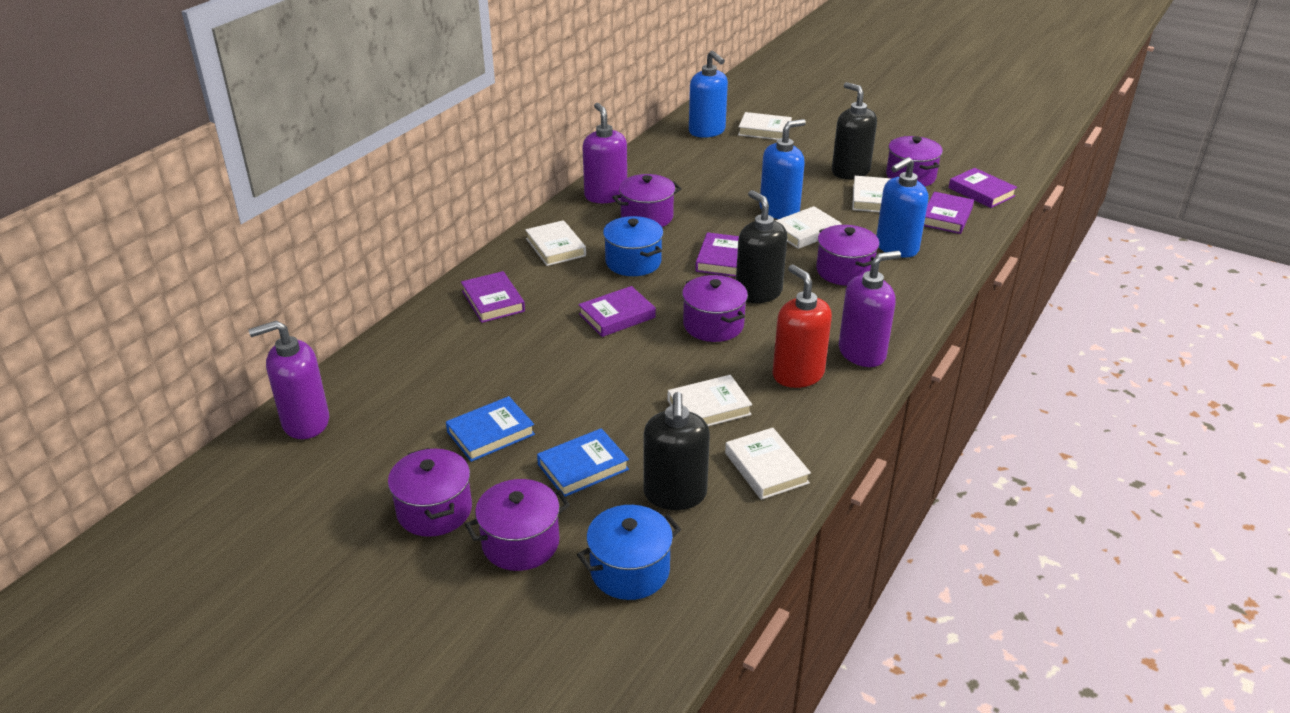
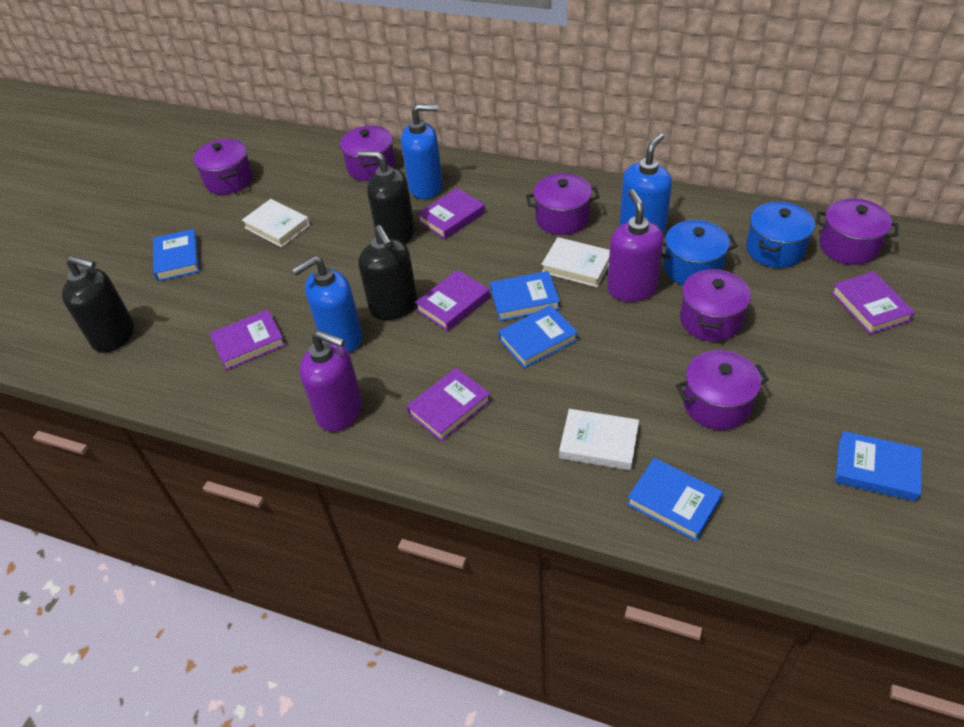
blue book: 2 -> 5
purple soap dispenser: 3 -> 2
red soap dispenser: 1 -> 0
white book: 6 -> 3

